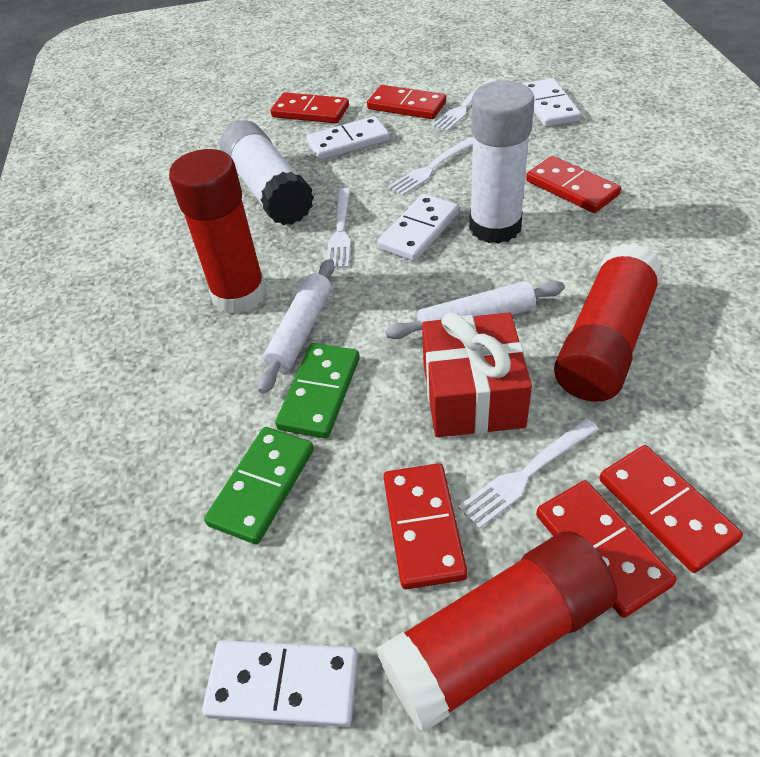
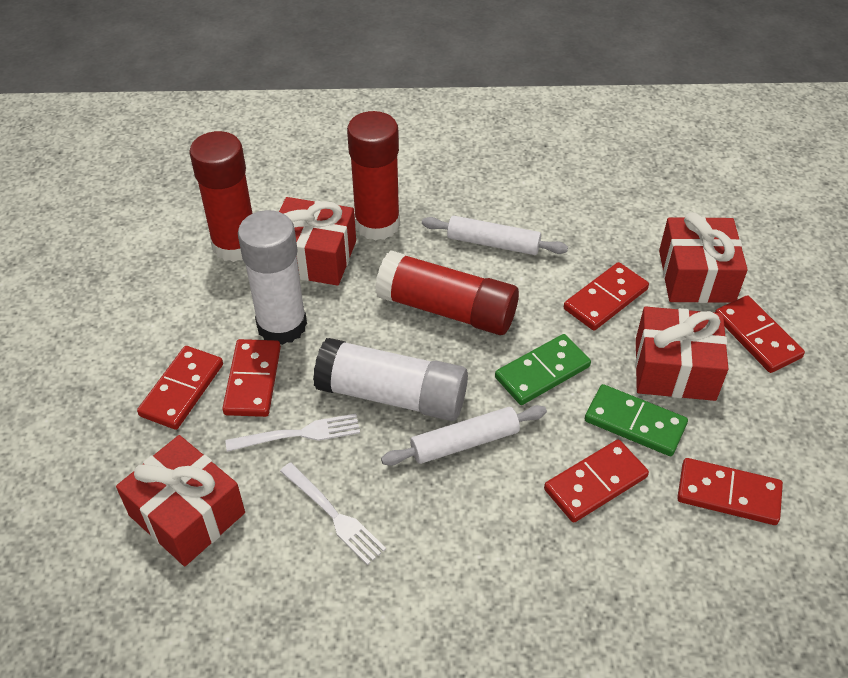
red gift: 1 -> 4
white domino: 4 -> 0
white fork: 4 -> 2

